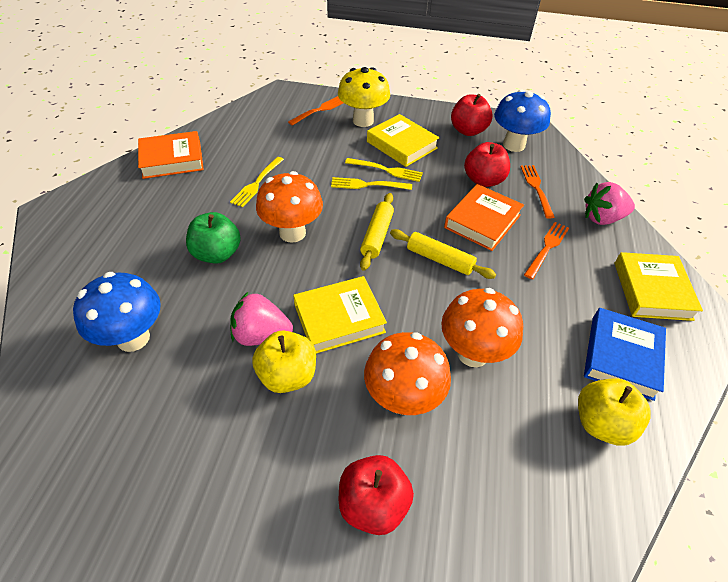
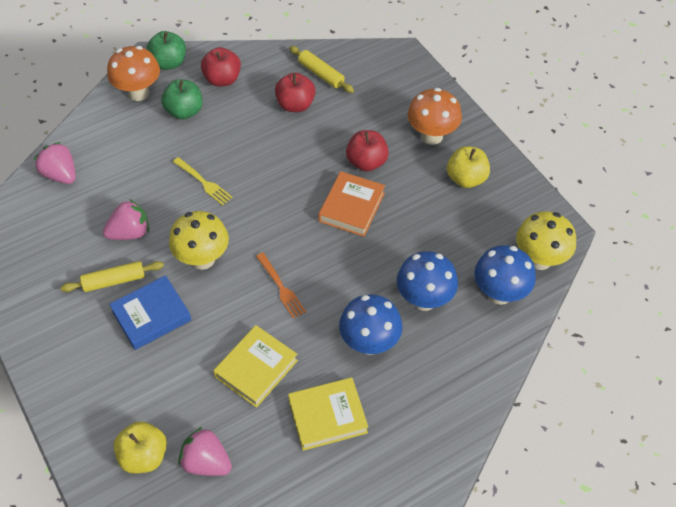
blue mushroom: 2 -> 3
green apple: 1 -> 2
orange book: 2 -> 1
orange fork: 3 -> 1
orange mushroom: 3 -> 2
pink strawberry: 2 -> 3
yellow book: 3 -> 2
yellow fork: 3 -> 1
yellow mushroom: 1 -> 2

